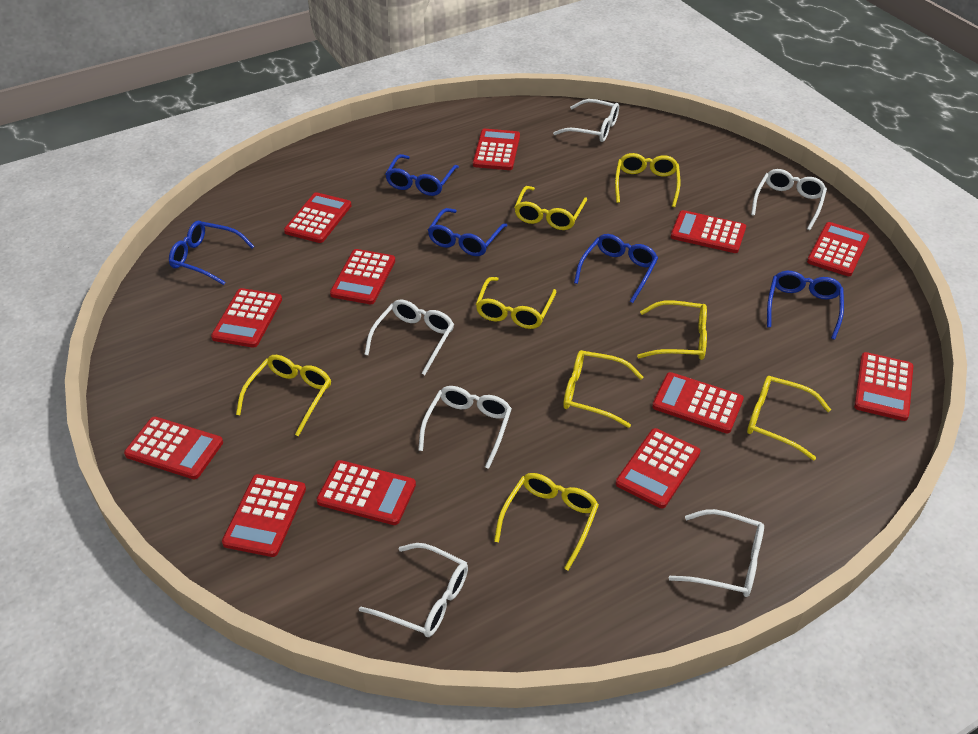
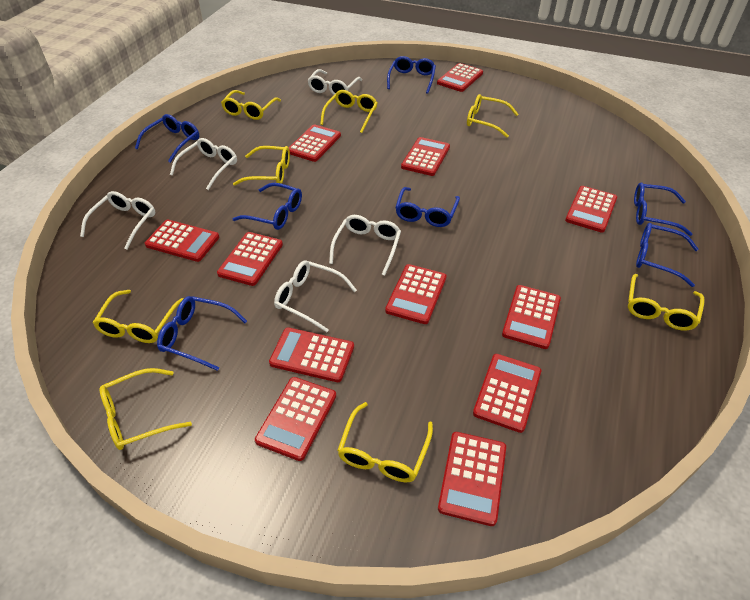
blue glasses: 5 -> 7
white glasses: 6 -> 5

